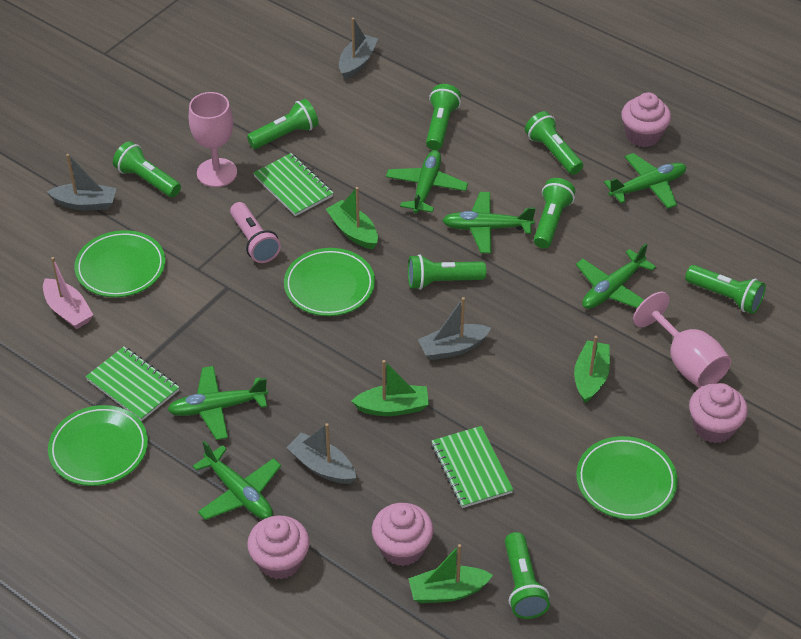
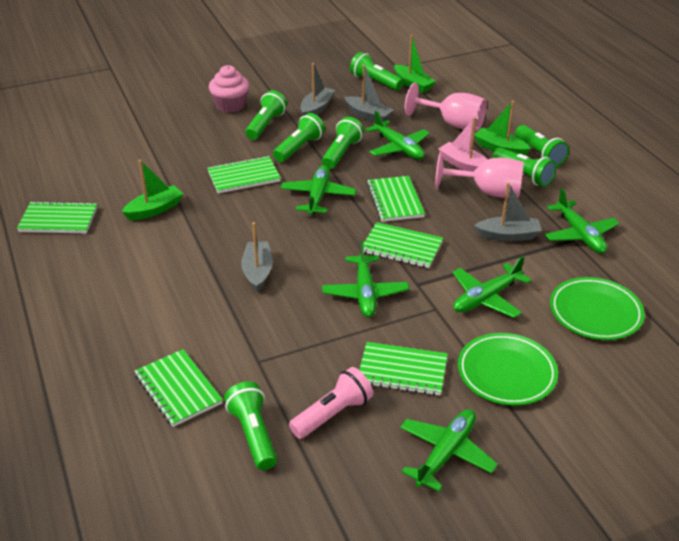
green boat: 4 -> 3
green flashlight: 8 -> 7
green notebook: 3 -> 6
green plate: 4 -> 2
pink cupcake: 4 -> 1

